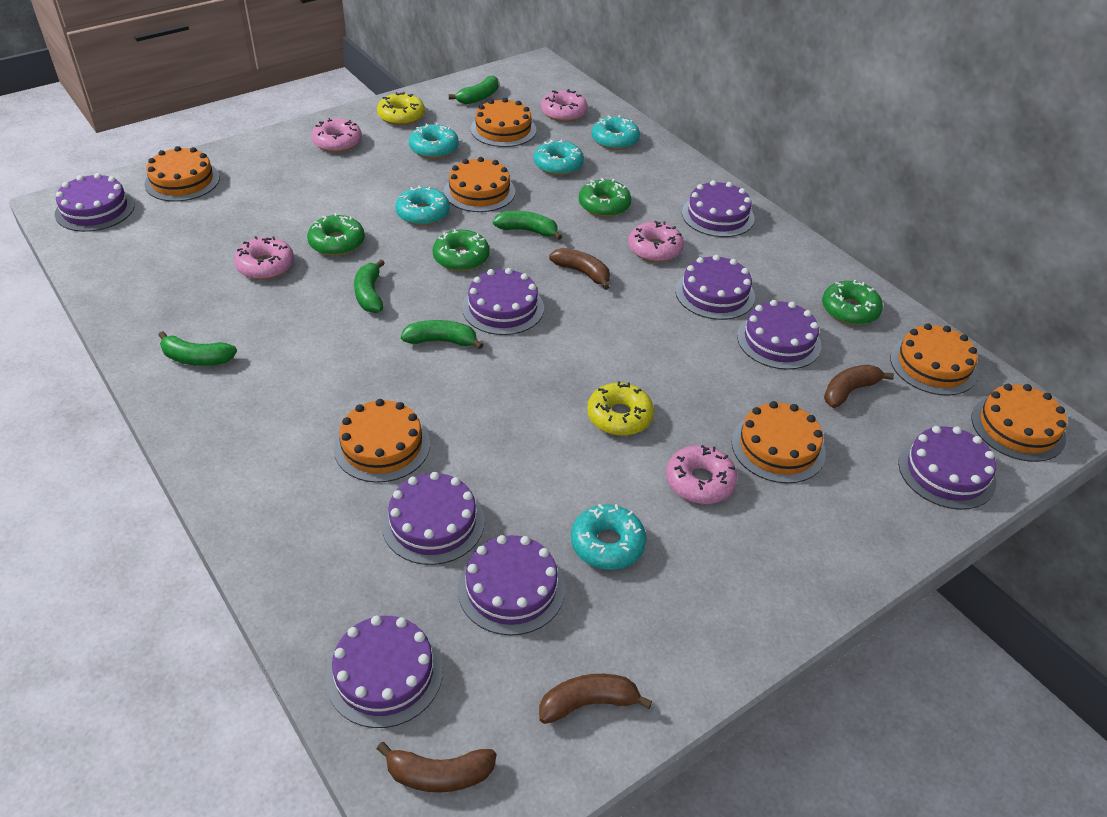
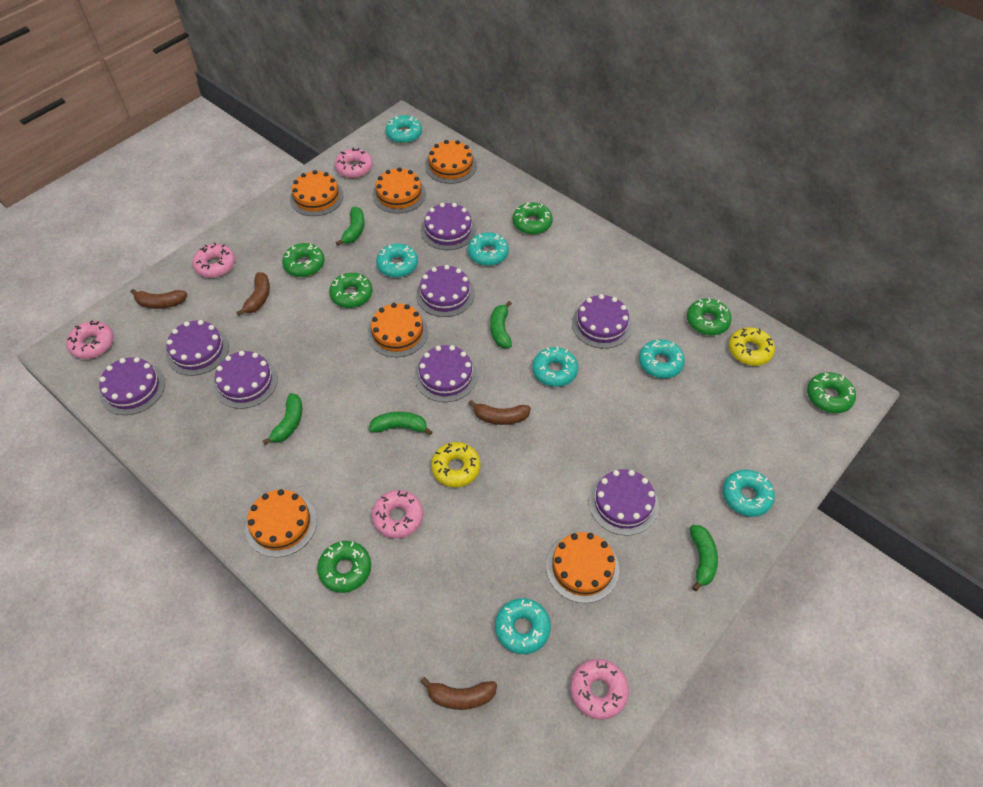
green donut: 4 -> 6
orange cake: 7 -> 6
purple cake: 9 -> 8
turquoise donut: 5 -> 7

